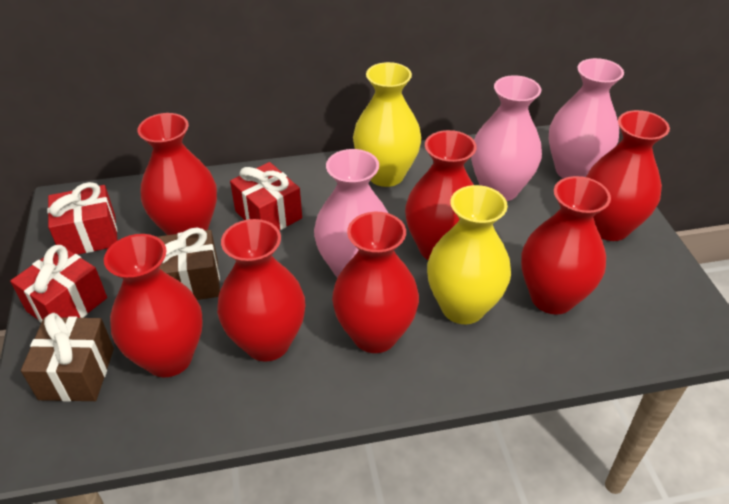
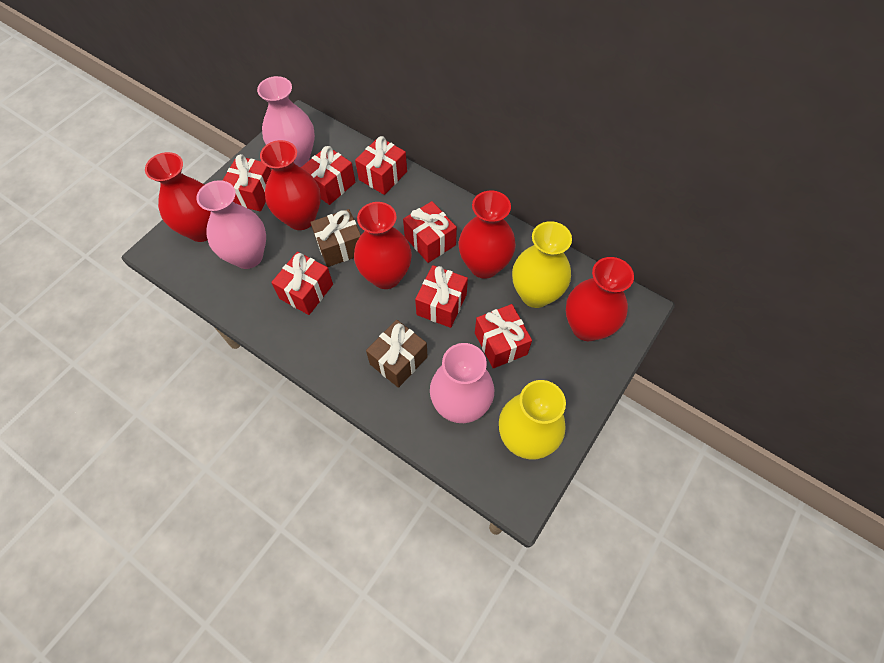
red gift: 3 -> 7
red vase: 7 -> 5

